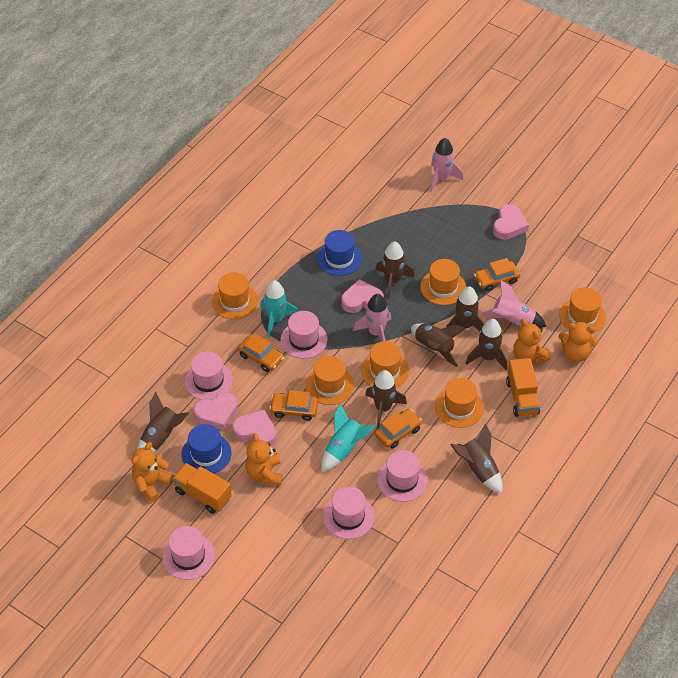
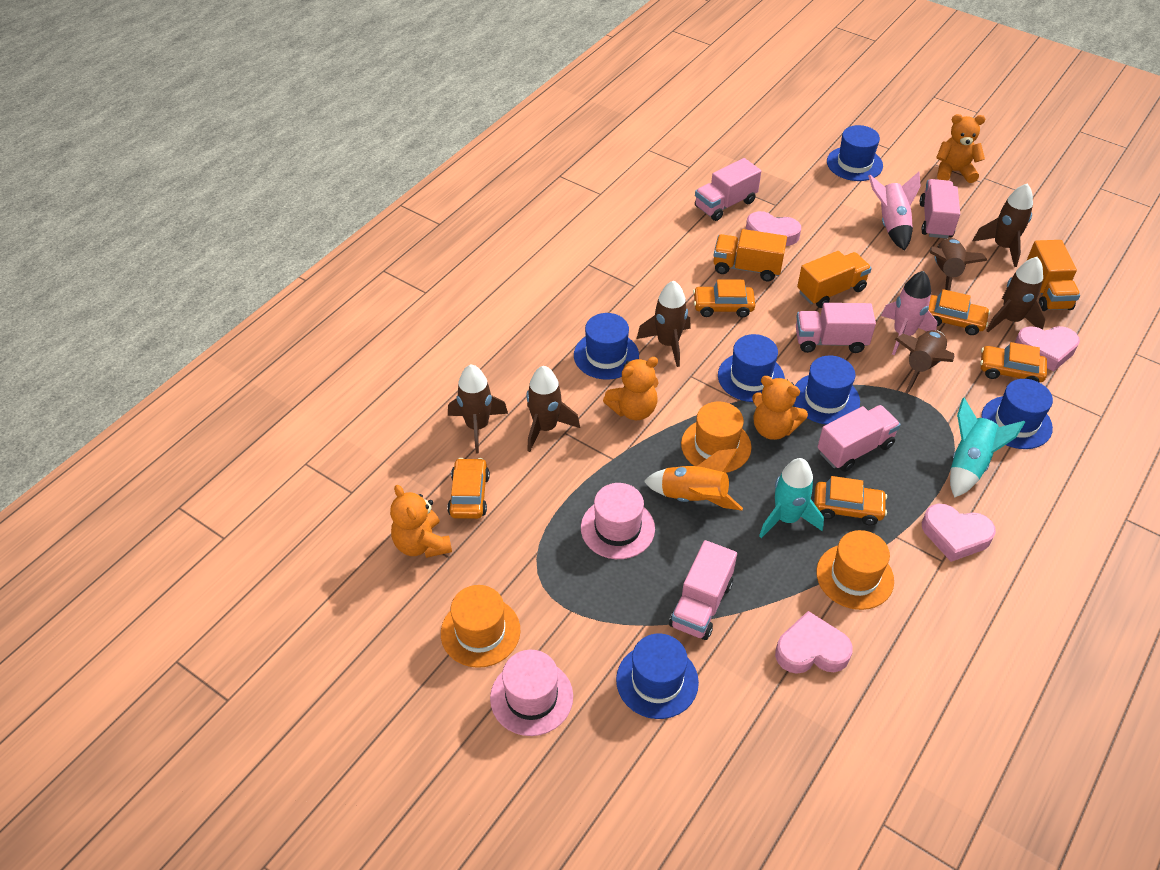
blue hat: 2 -> 6
orange car: 4 -> 5
orange hat: 6 -> 3
orange rocket: 0 -> 1
orange truck: 2 -> 3
pink hat: 5 -> 2
pink rocket: 3 -> 2
pink truck: 0 -> 5

